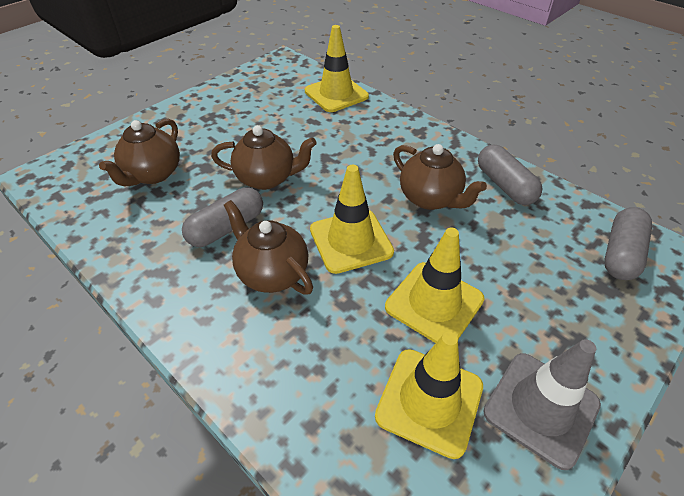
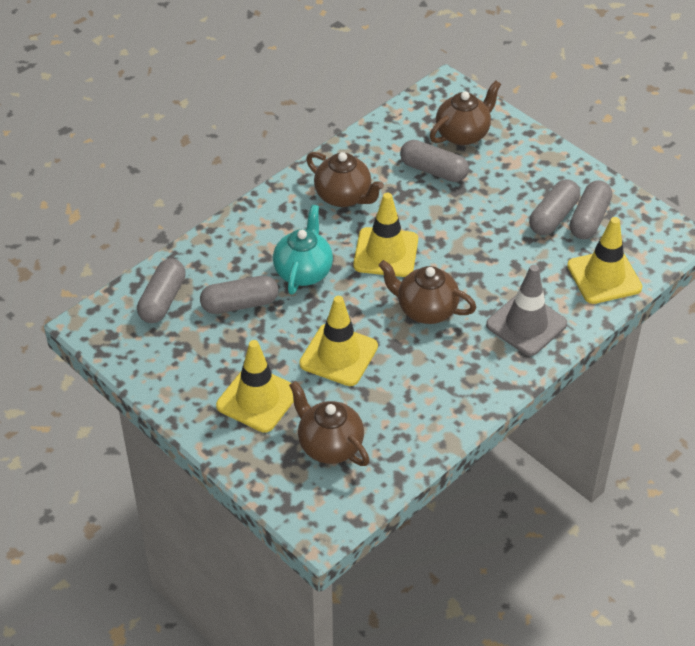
grey capsule: 3 -> 5
turquoise teapot: 0 -> 1

